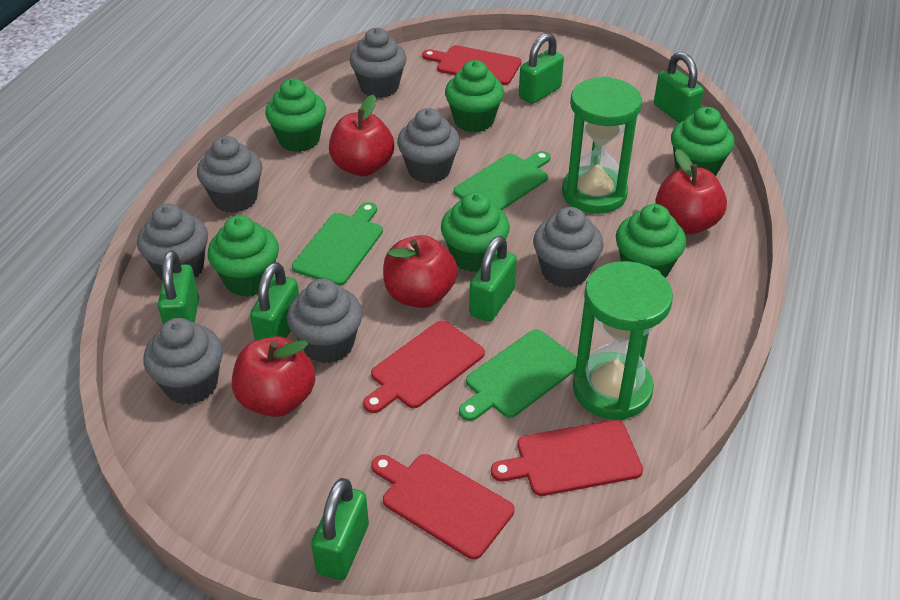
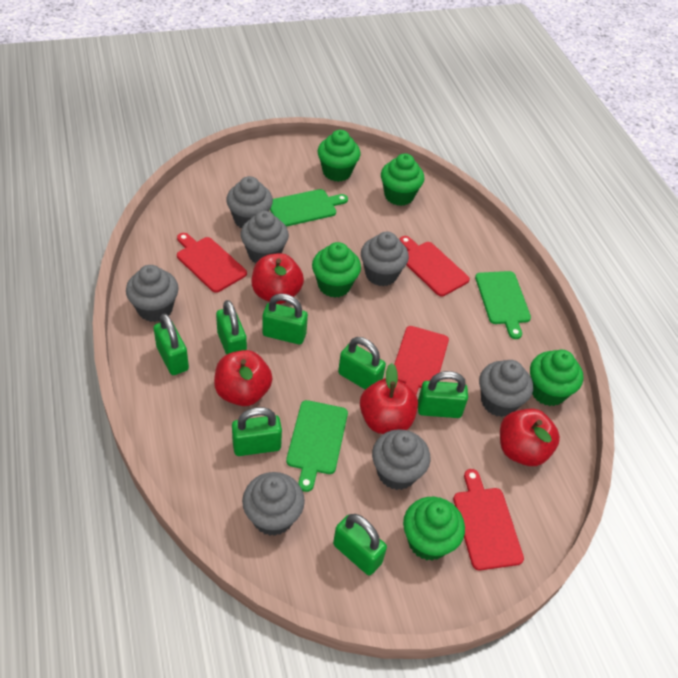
green cupcake: 6 -> 5
green hourglass: 2 -> 0
green padlock: 6 -> 7

